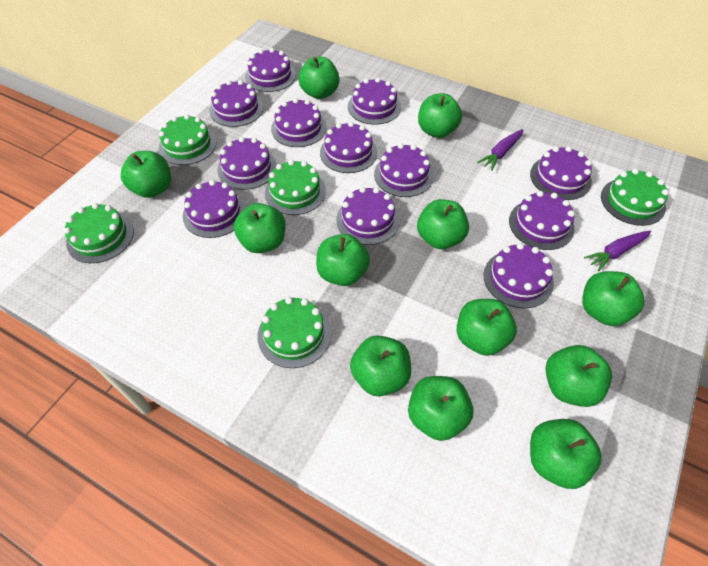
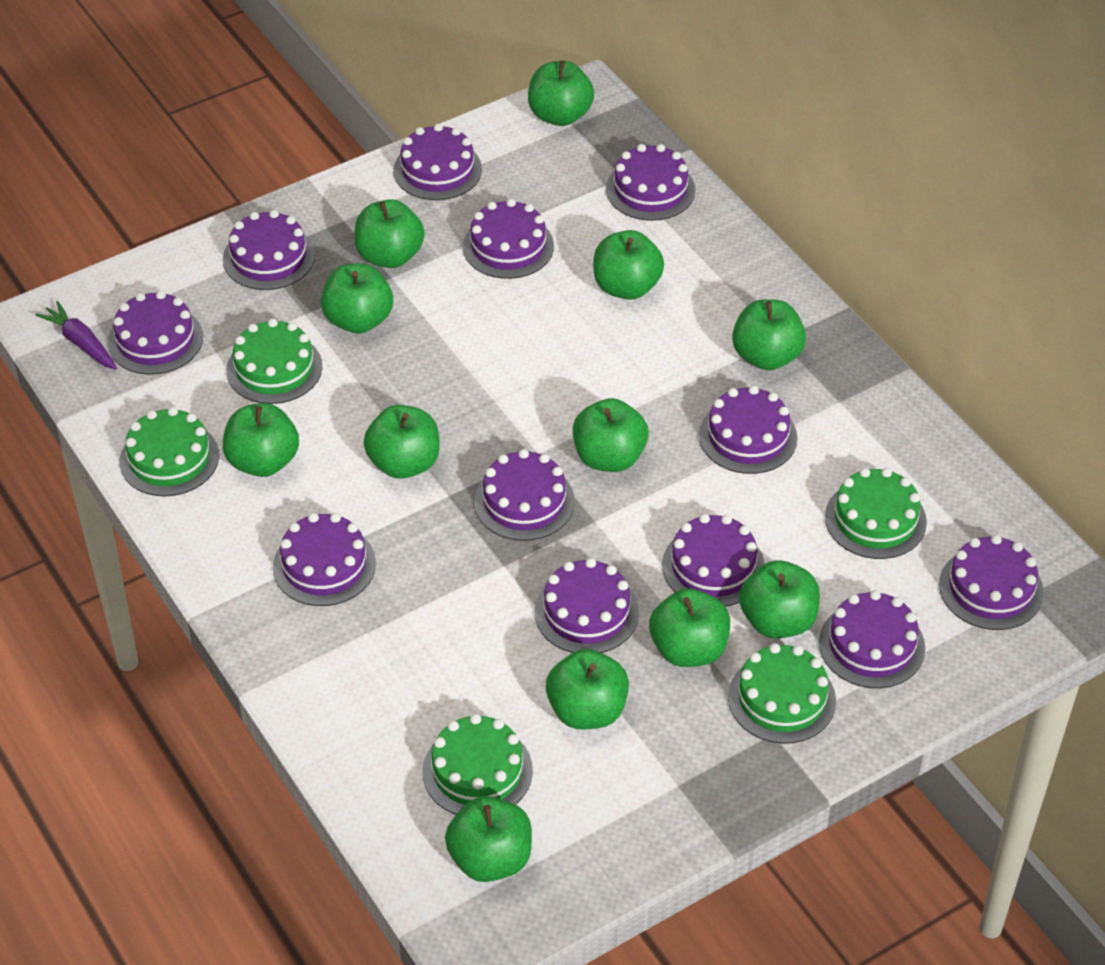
purple carrot: 2 -> 1

